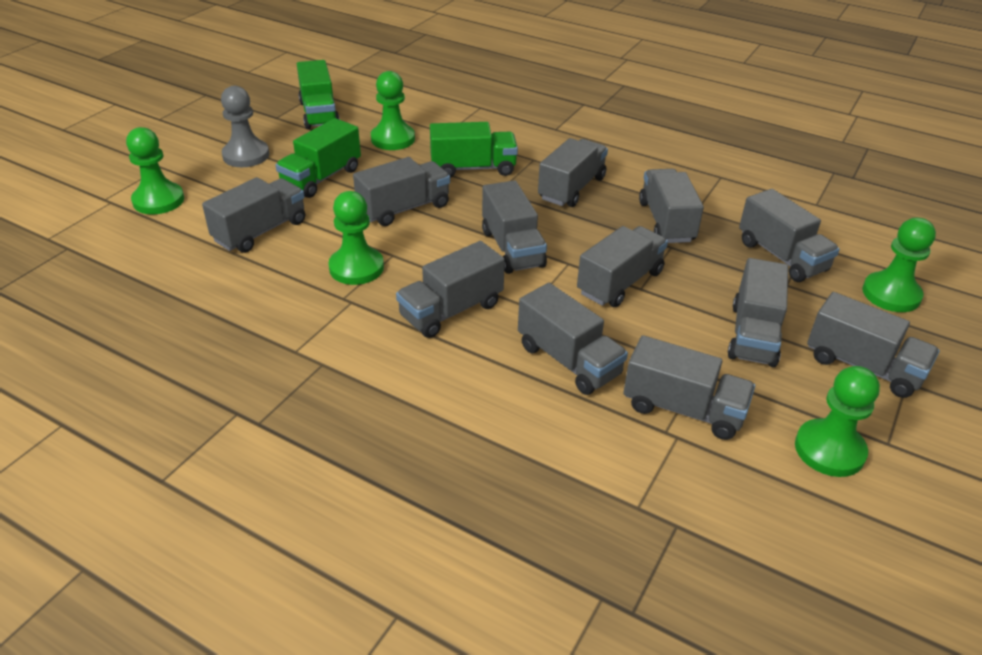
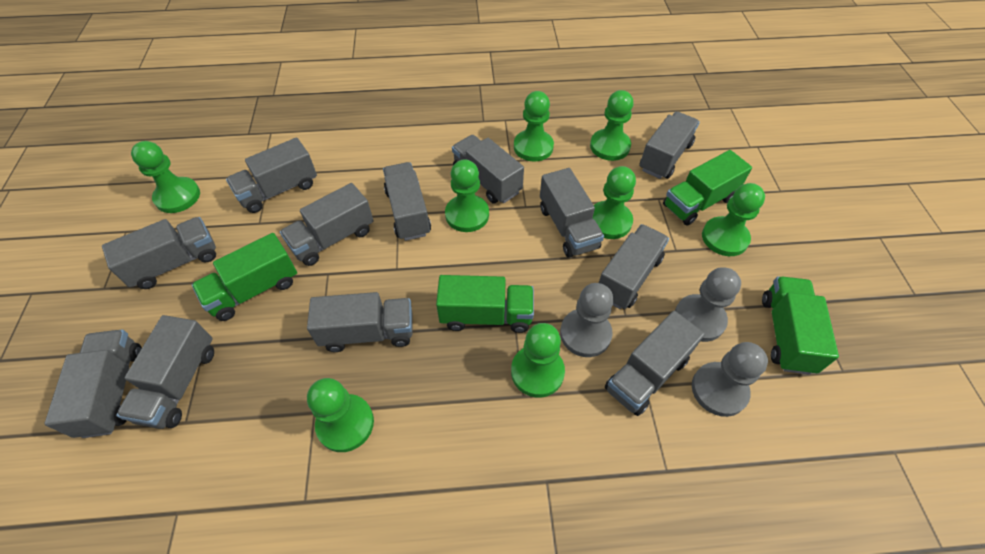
green pawn: 5 -> 8
green truck: 3 -> 4
grey pawn: 1 -> 3

